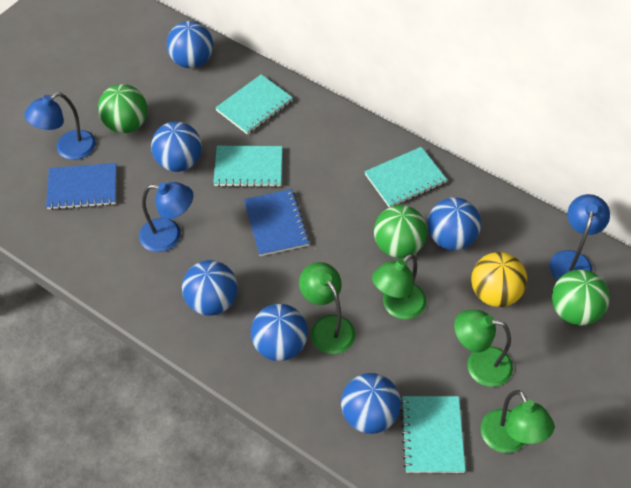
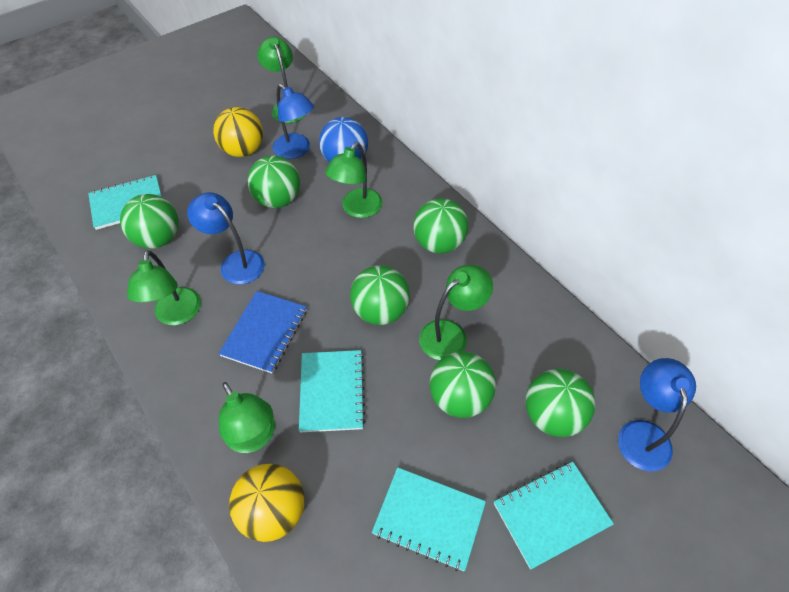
blue ball: 6 -> 1
blue notebook: 2 -> 1
green ball: 3 -> 6
green lamp: 4 -> 5
yellow ball: 1 -> 2

